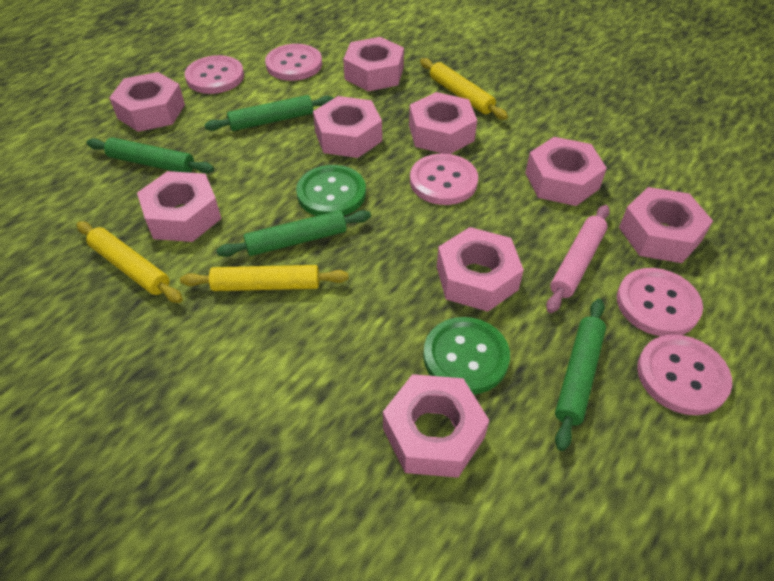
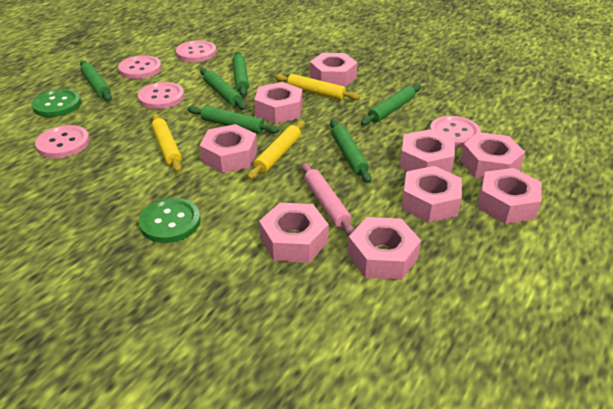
green rolling pin: 4 -> 6

